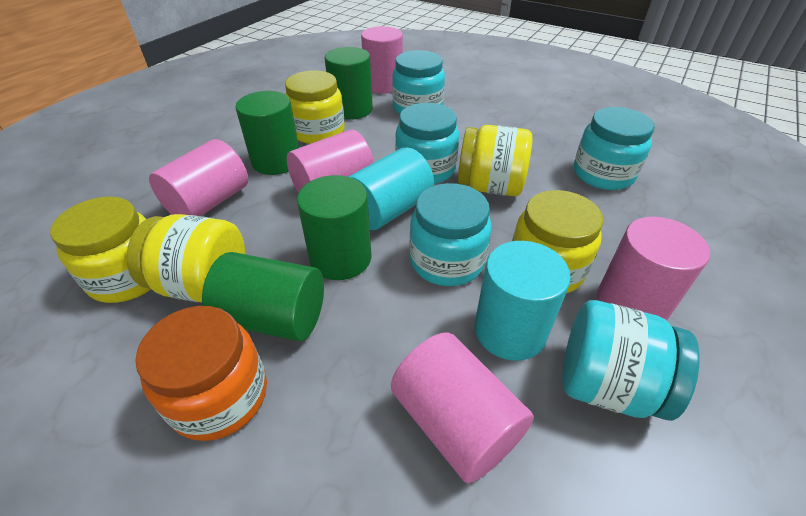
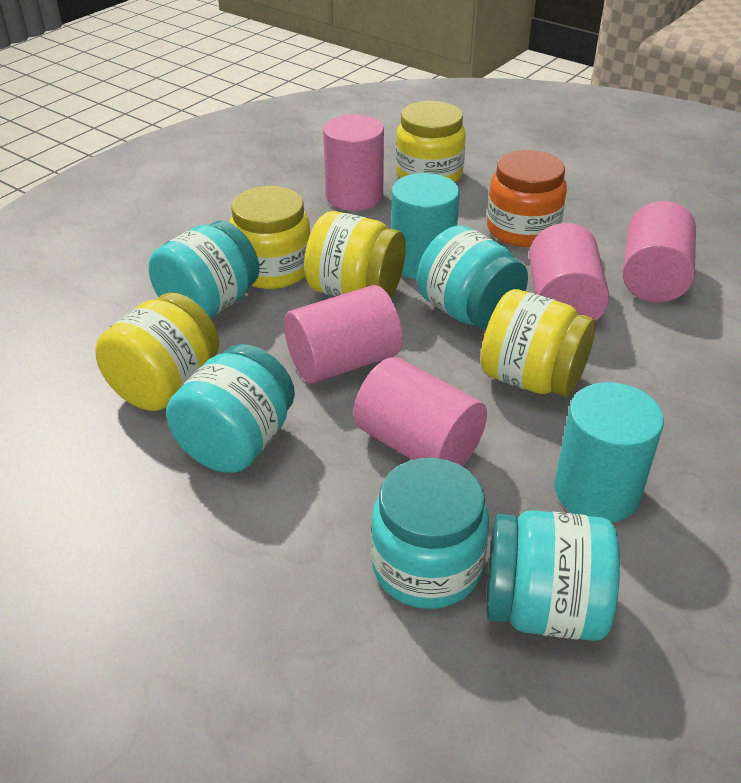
green cylinder: 4 -> 0

